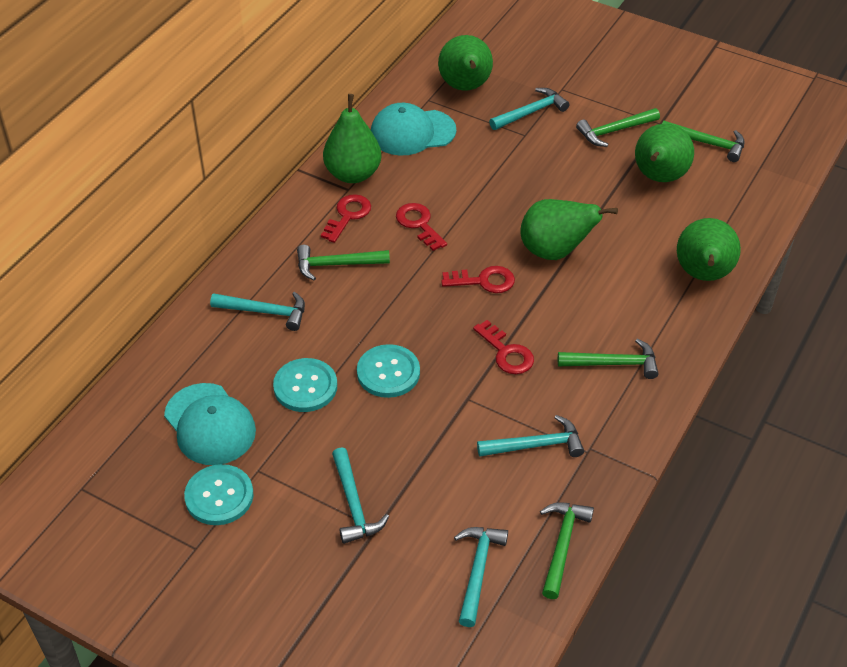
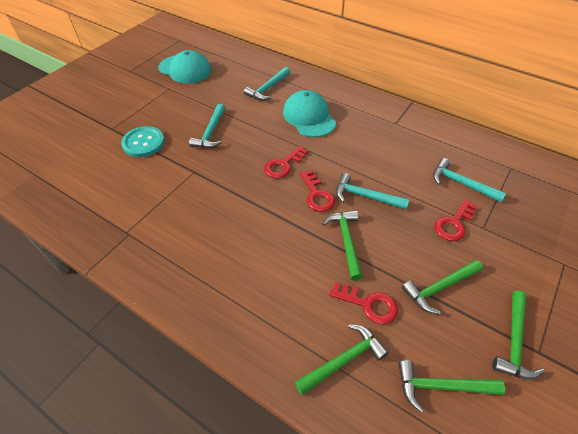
green pear: 5 -> 0
turquoise button: 3 -> 1
turquoise hammer: 5 -> 4

